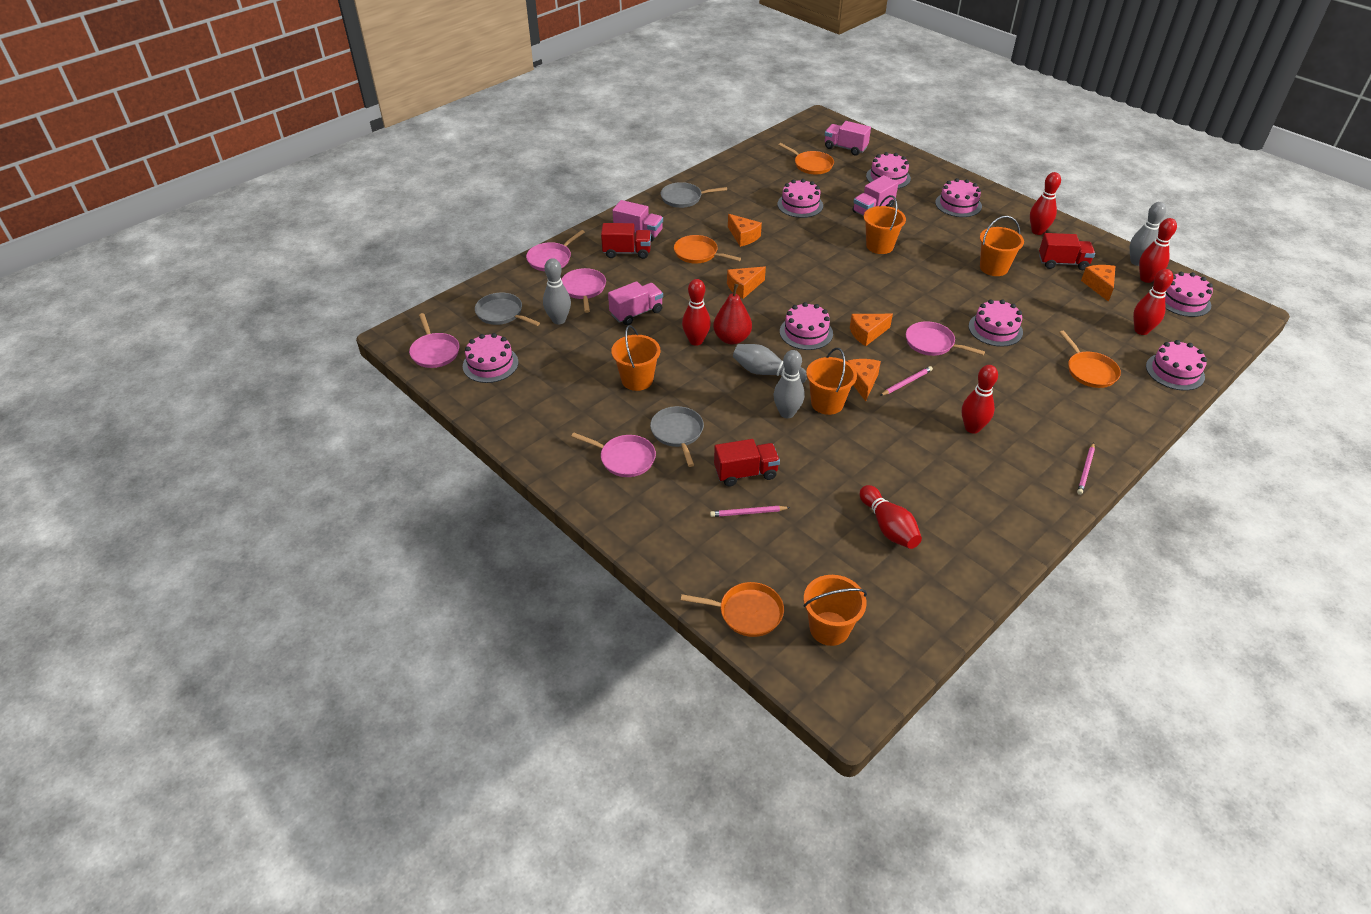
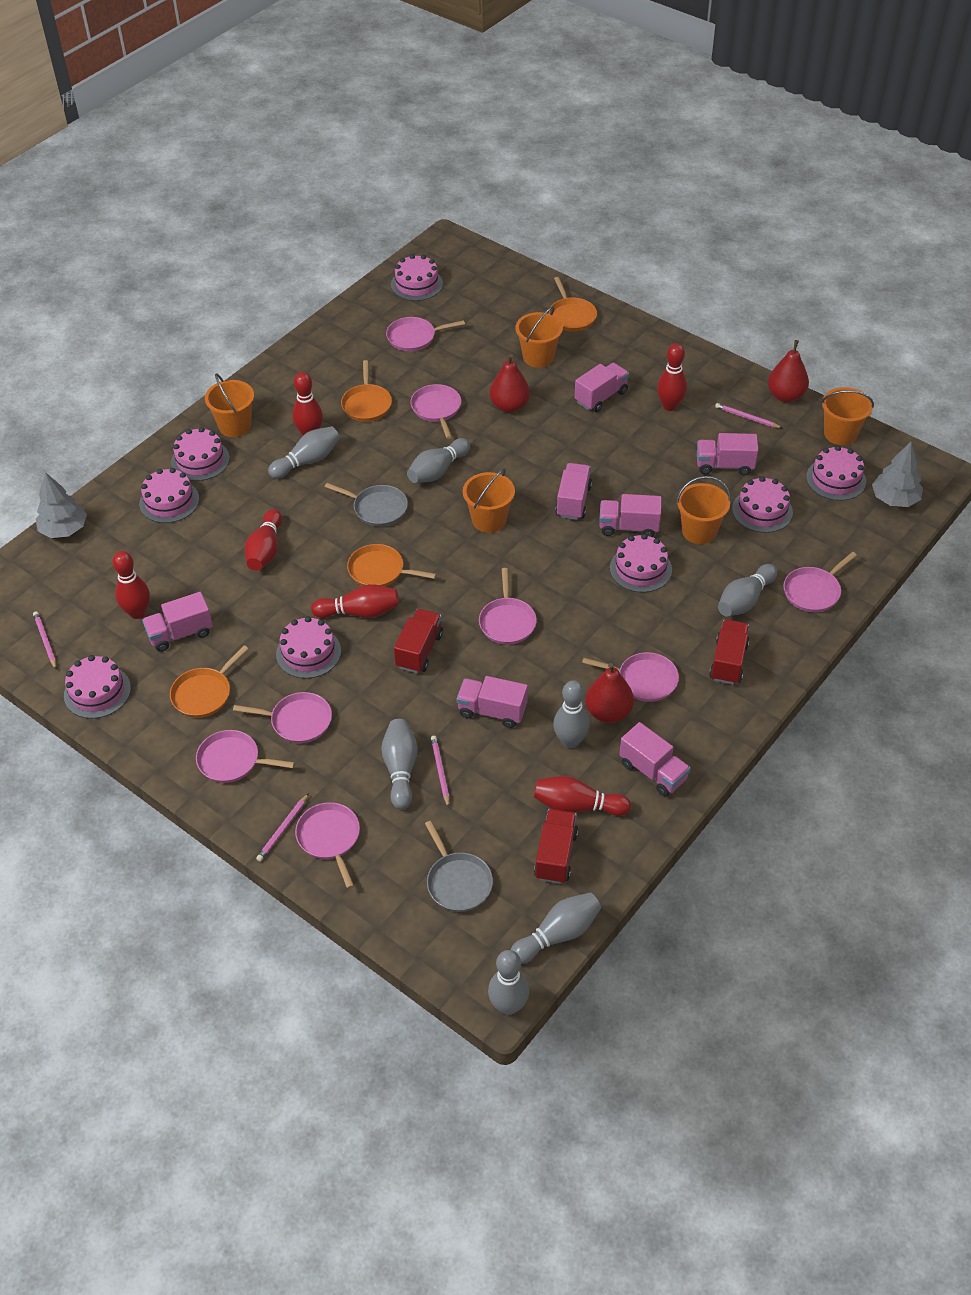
grey bowling pin: 4 -> 7
grey pan: 3 -> 2
grey tree: 0 -> 2
orange cheese: 5 -> 0
pink pan: 5 -> 8
pink pencil: 3 -> 4
pink truck: 4 -> 7
red pear: 1 -> 3

